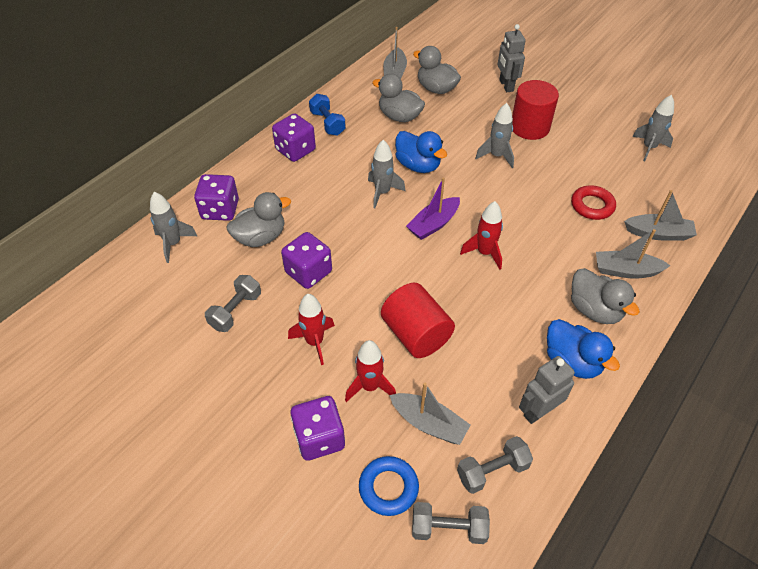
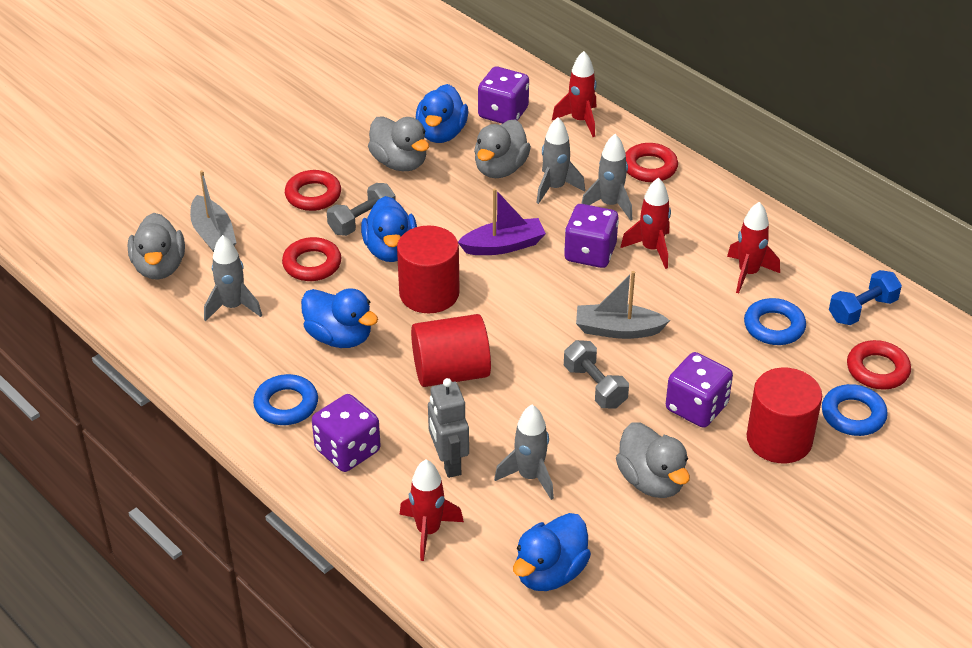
blue duck: 2 -> 4
blue ring: 1 -> 3
grey boat: 4 -> 2
grey dumbbell: 3 -> 2
grey robot: 2 -> 1
red cylinder: 2 -> 3
red ring: 1 -> 4
red rocket: 3 -> 4

